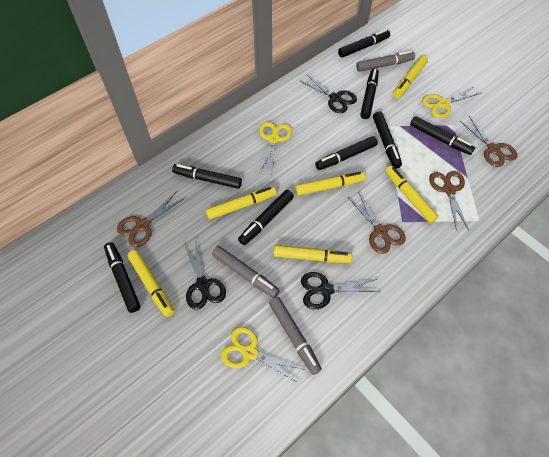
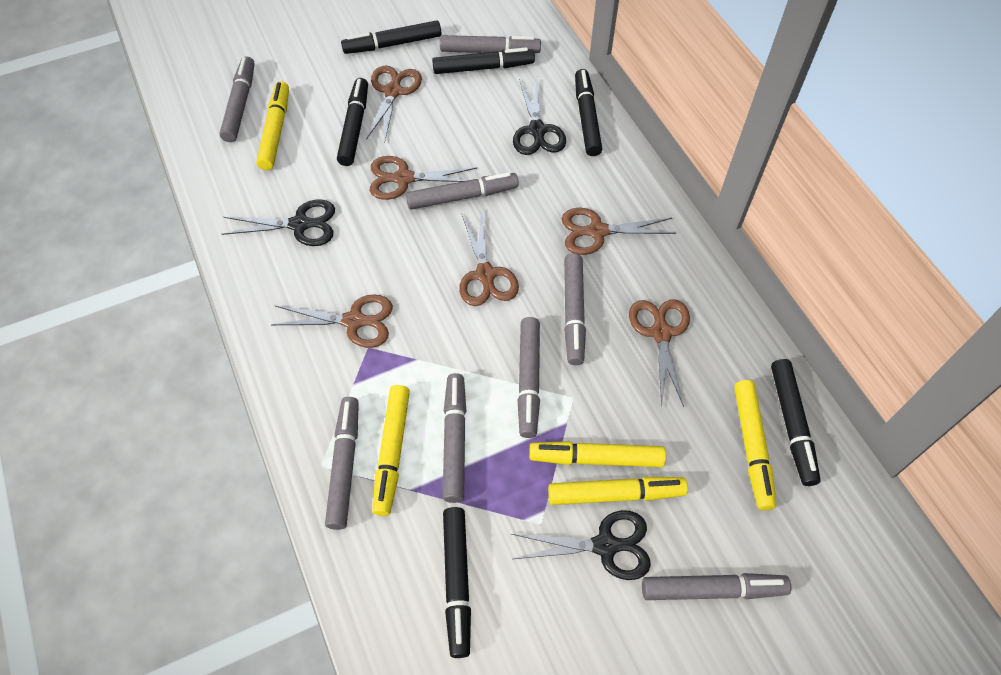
black marker: 8 -> 6
brown scissors: 4 -> 6
grey marker: 3 -> 8
yellow marker: 6 -> 5
yellow scissors: 3 -> 0

